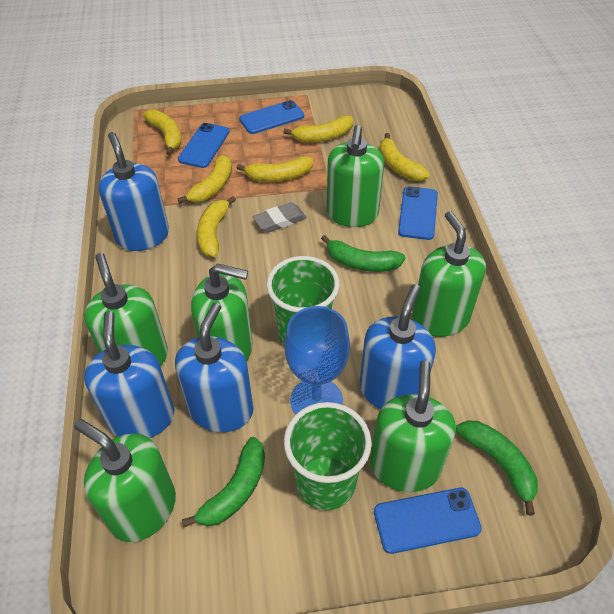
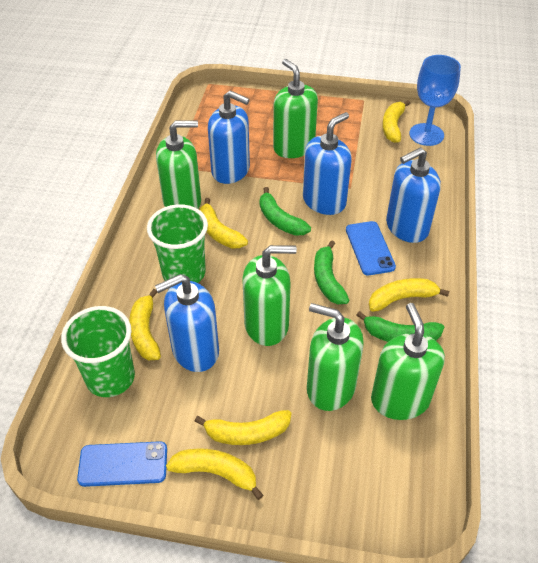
blue phone: 4 -> 2
green soap dispenser: 6 -> 5
grey eraser: 1 -> 0

